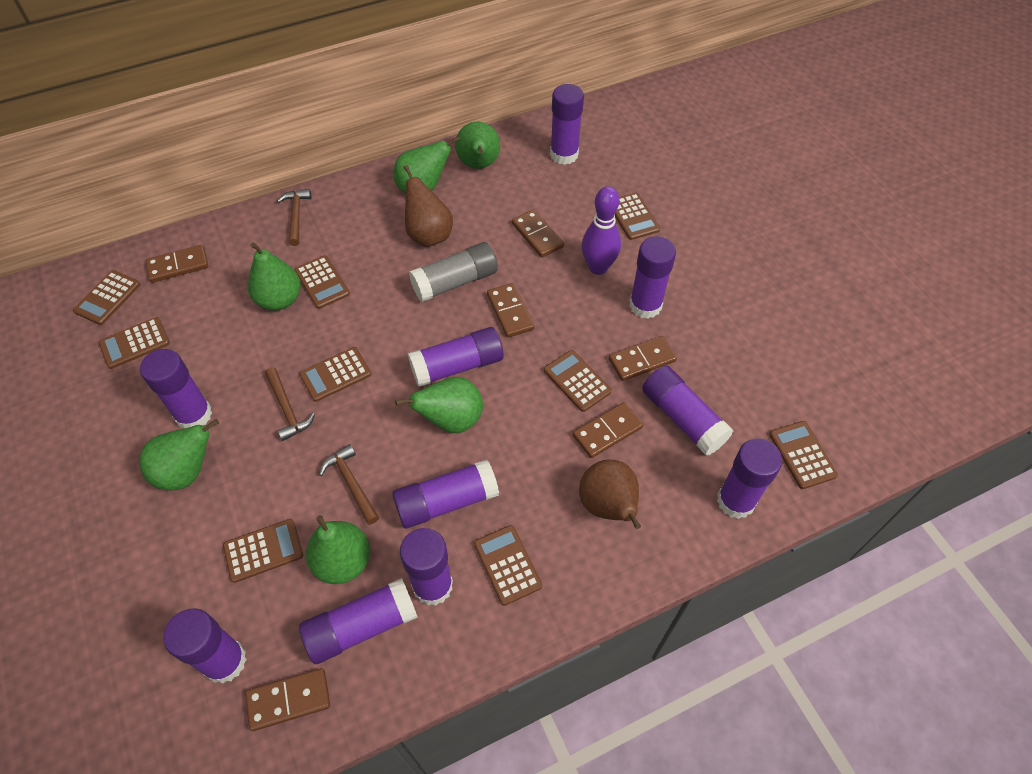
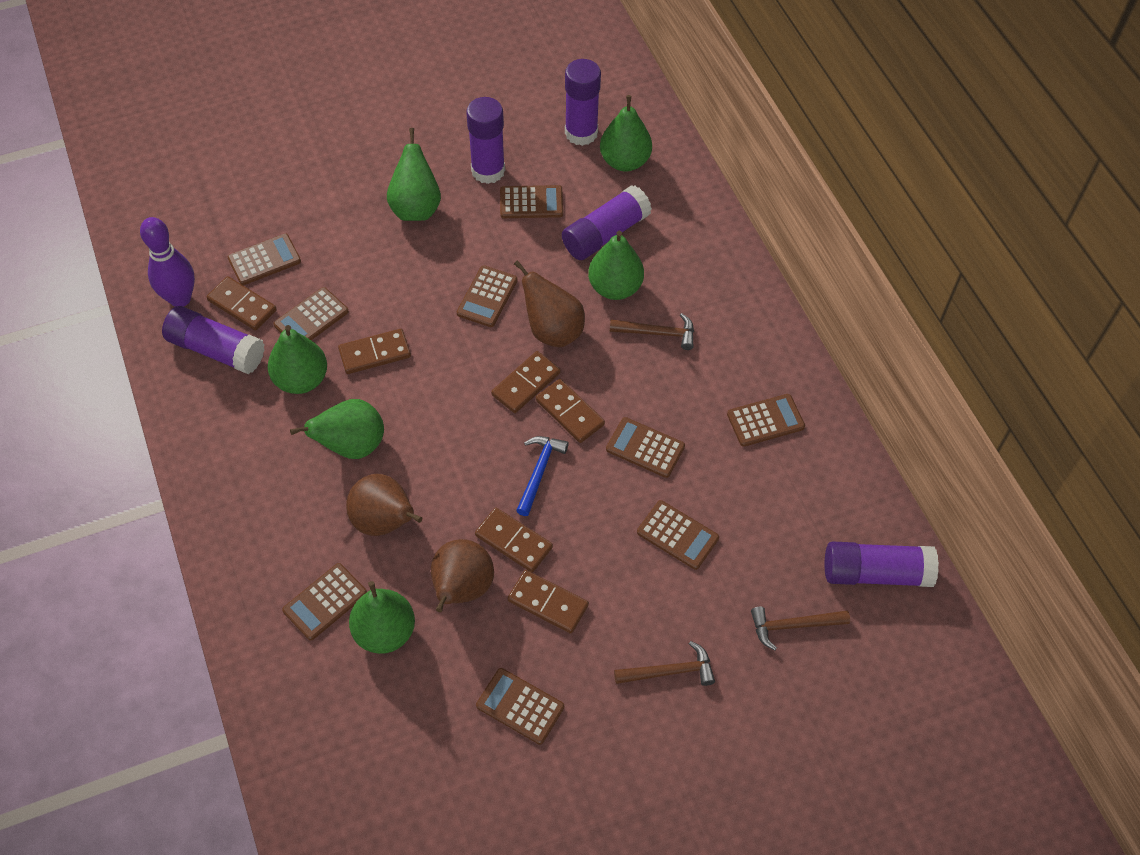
blue hammer: 0 -> 1
brown pear: 2 -> 3
grey glue stick: 1 -> 0
purple glue stick: 10 -> 5

